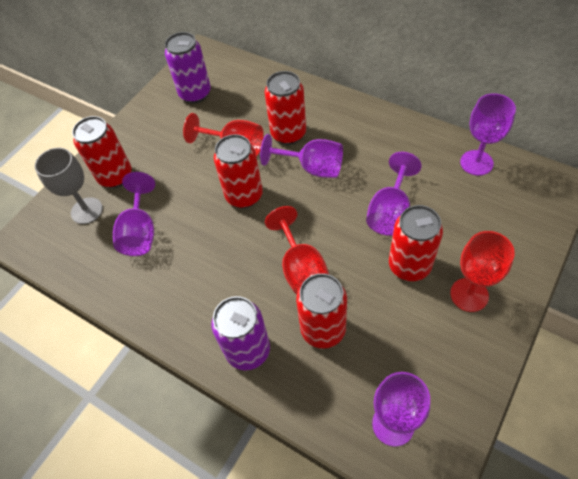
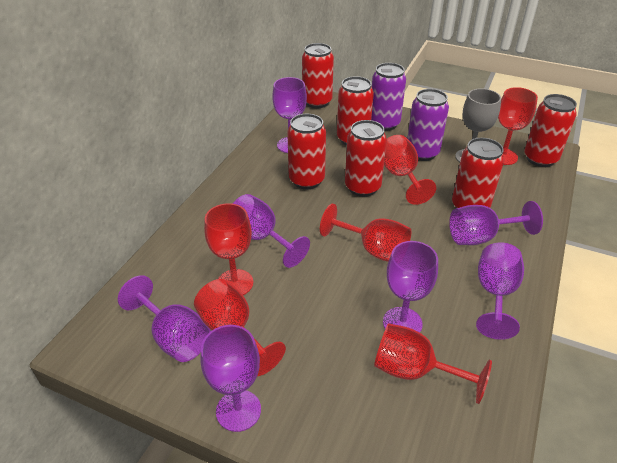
purple goblet: 5 -> 7
red can: 5 -> 6
red goblet: 3 -> 6

